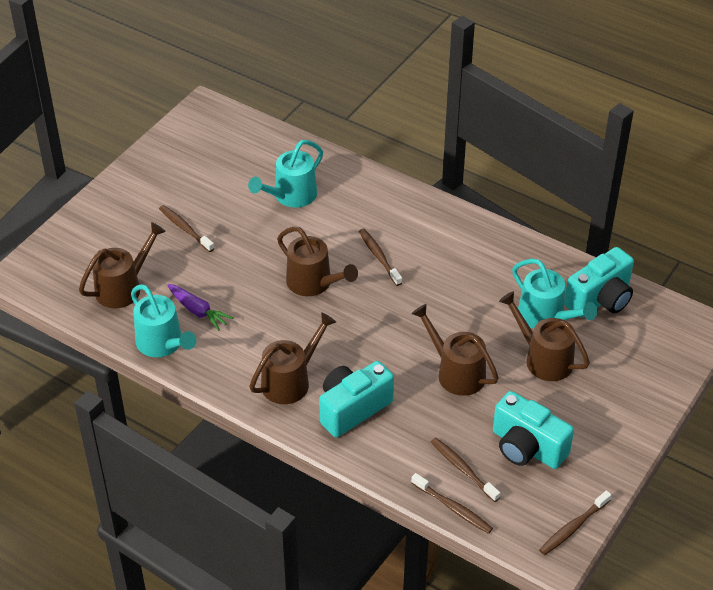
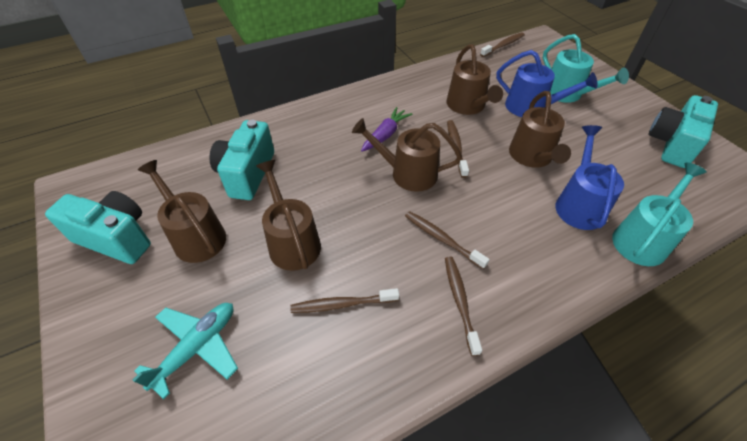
blue watering can: 0 -> 2
turquoise plane: 0 -> 1
turquoise watering can: 3 -> 2

